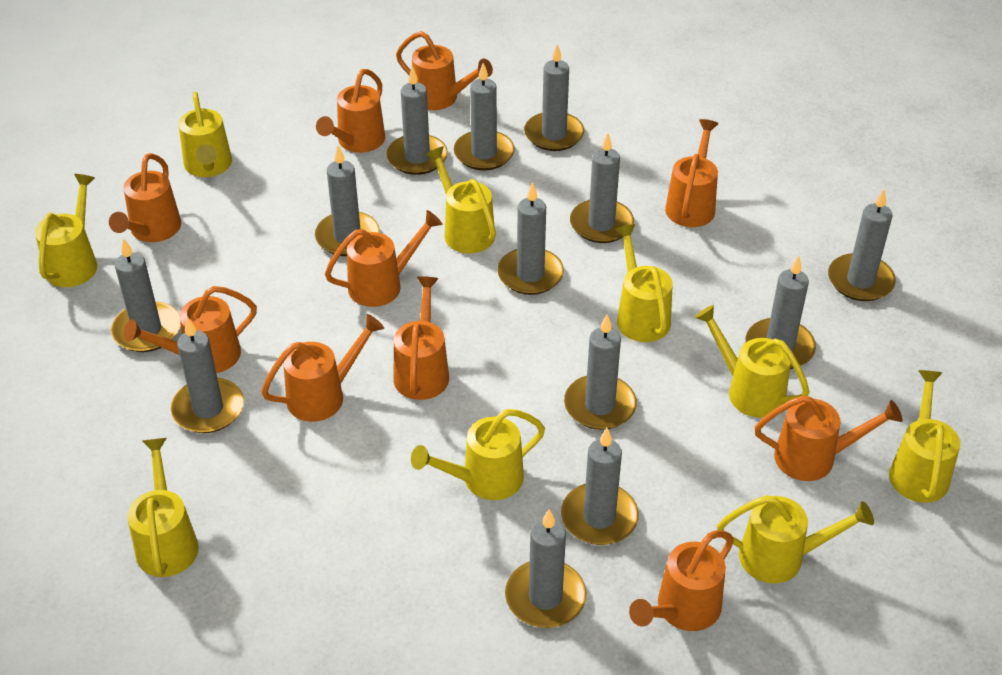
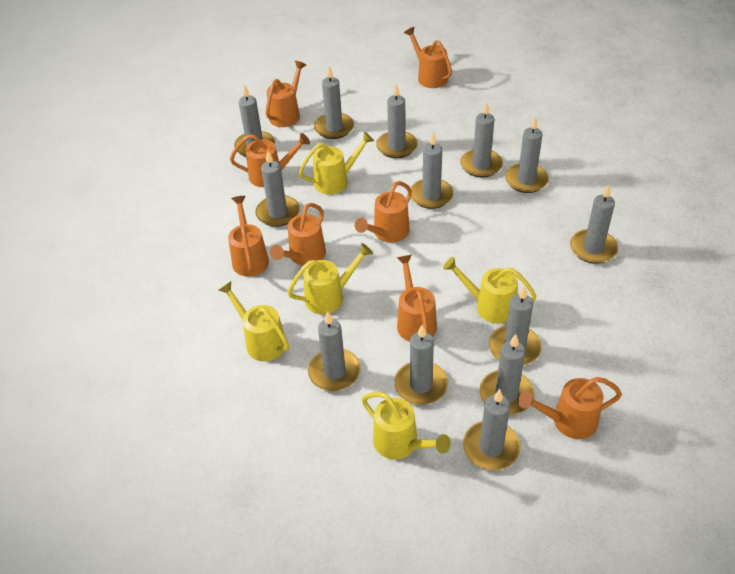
orange watering can: 10 -> 8
yellow watering can: 9 -> 5

